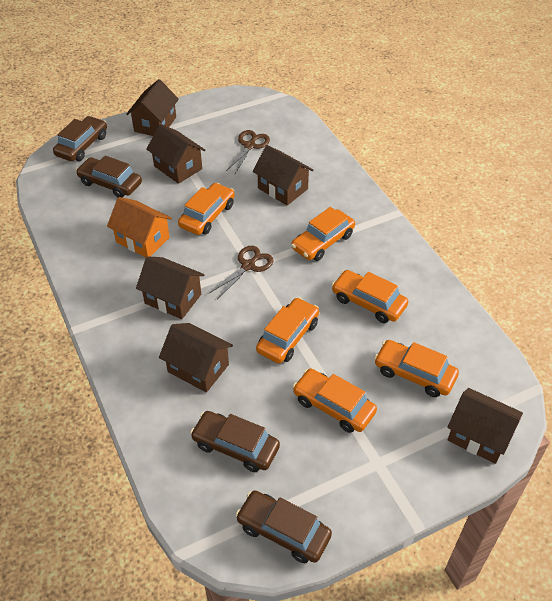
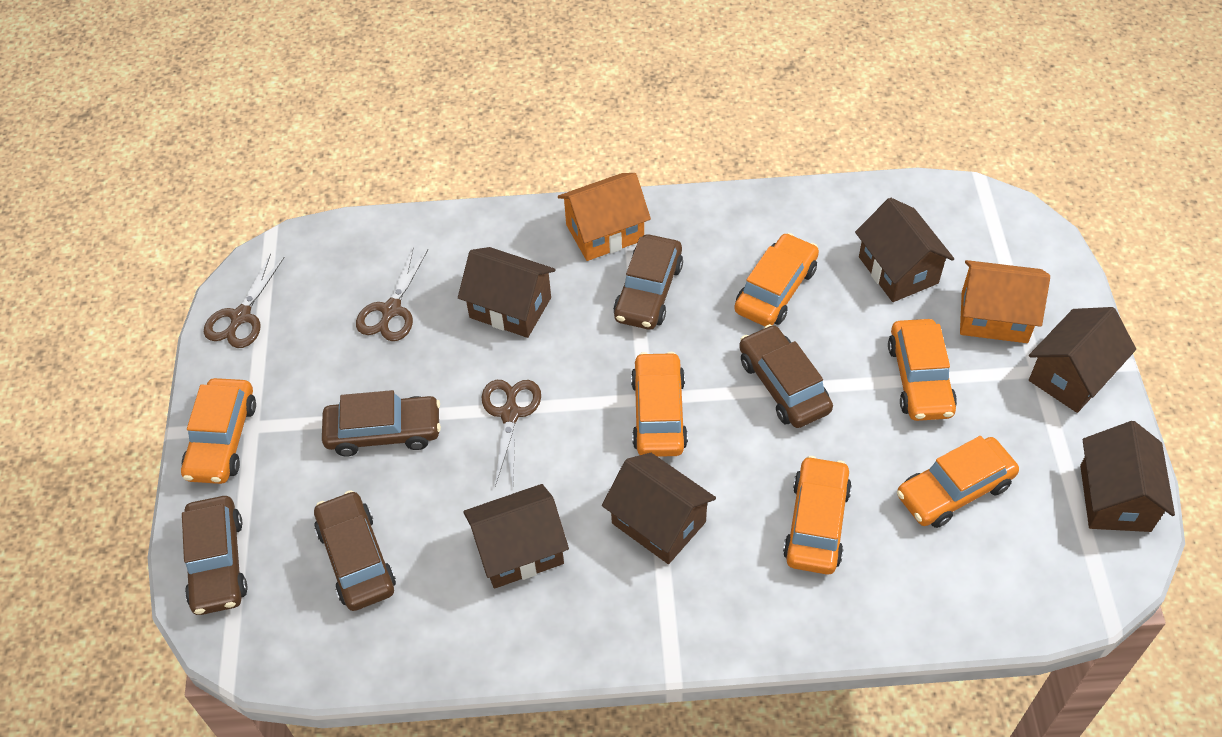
brown car: 4 -> 5
brown scissors: 2 -> 3
orange house: 1 -> 2

